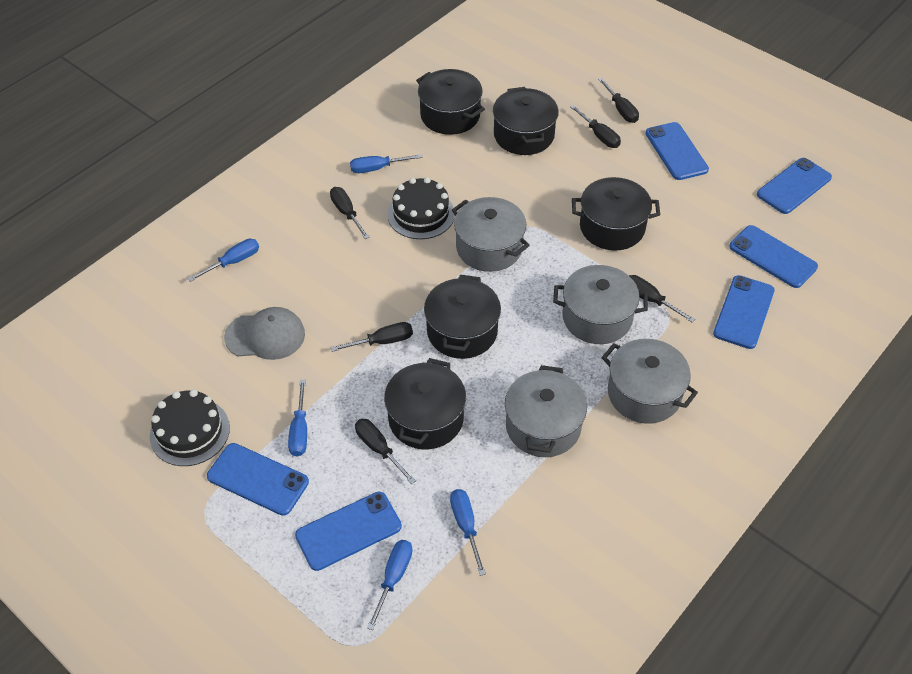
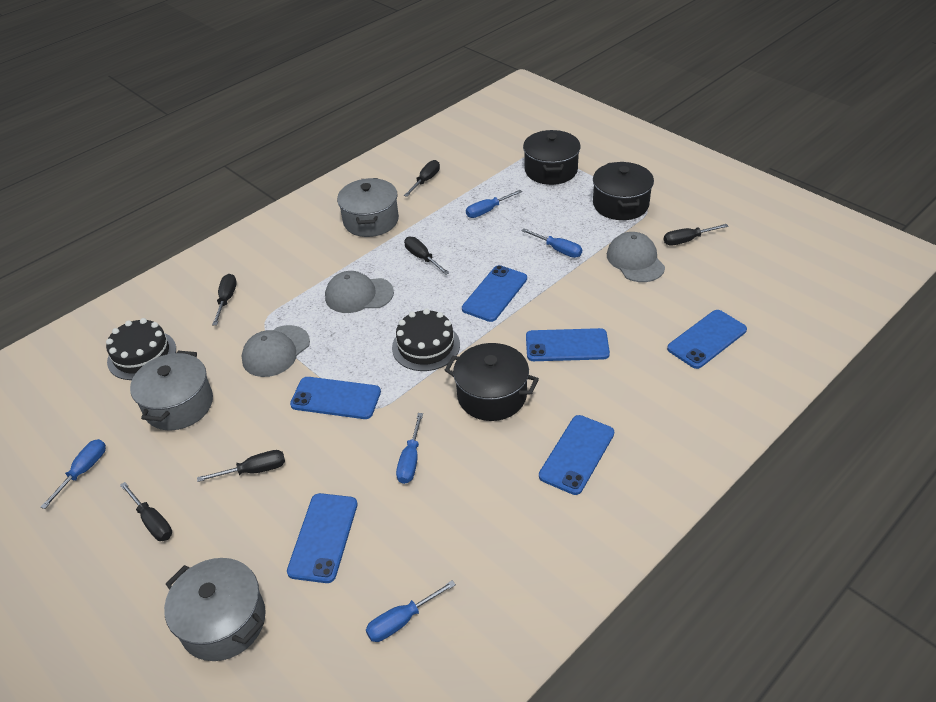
black pot: 5 -> 3
grey cap: 1 -> 3
grey pot: 4 -> 3

